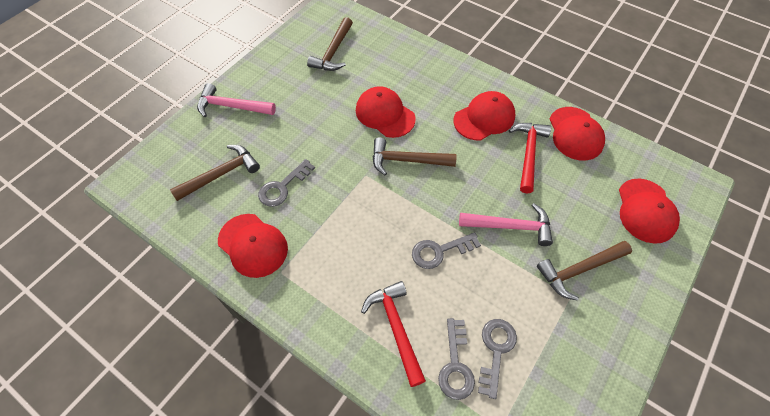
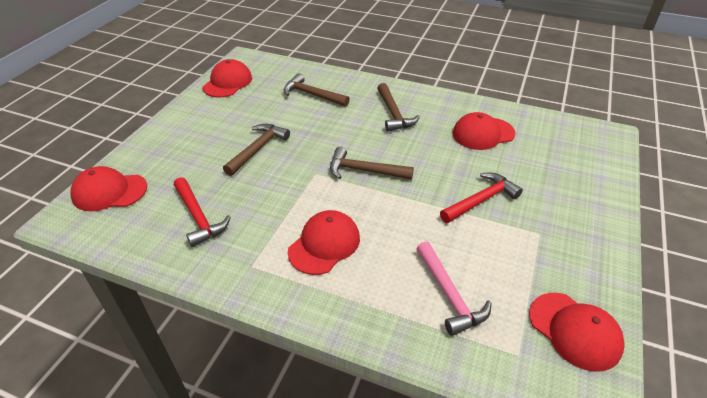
grey key: 4 -> 0
pink hammer: 2 -> 1

